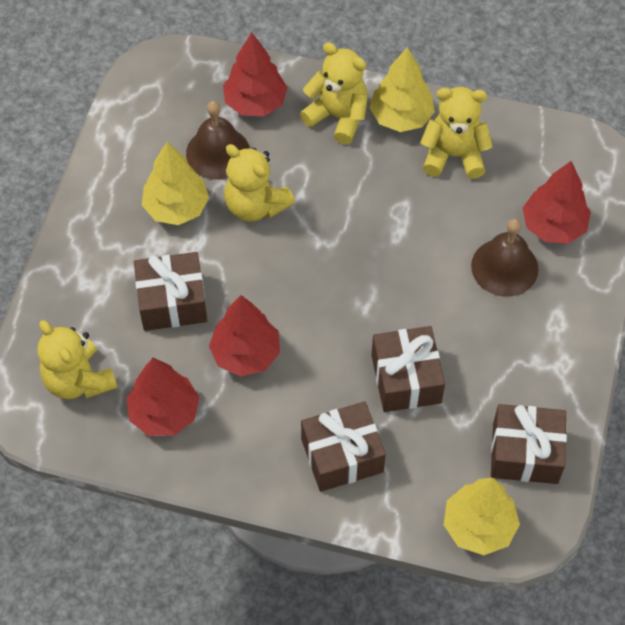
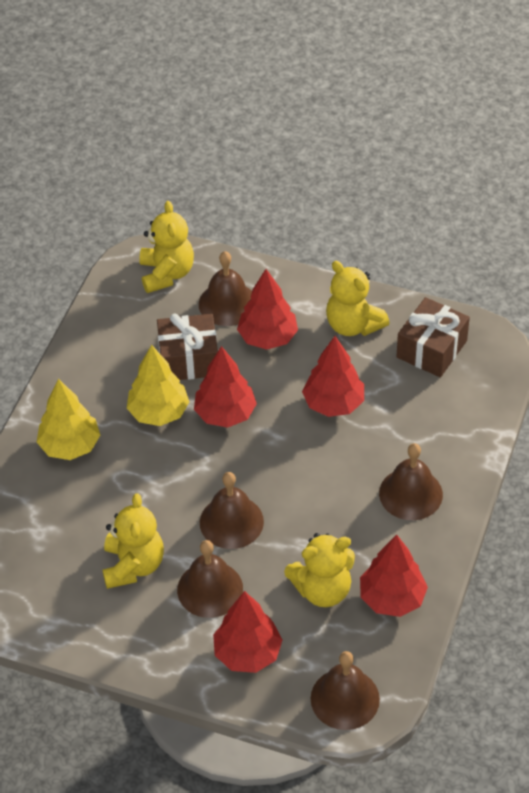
brown bell: 2 -> 5
brown gift: 4 -> 2
red tree: 4 -> 5
yellow tree: 3 -> 2

